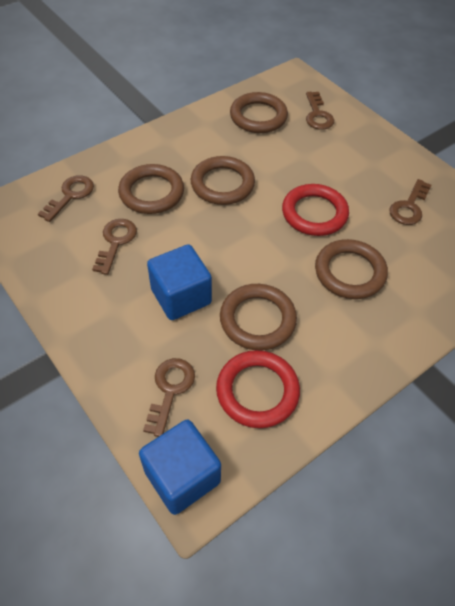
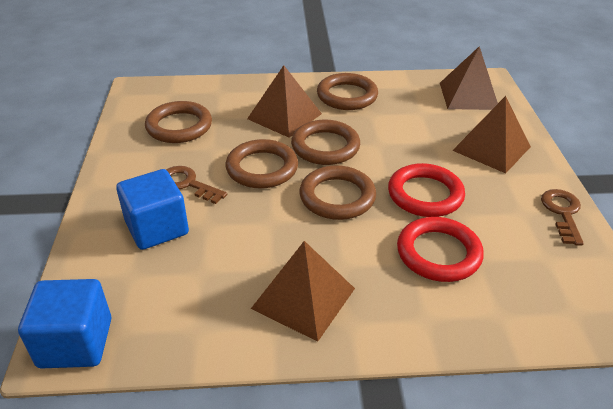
brown key: 5 -> 2
brown pyramid: 0 -> 4

